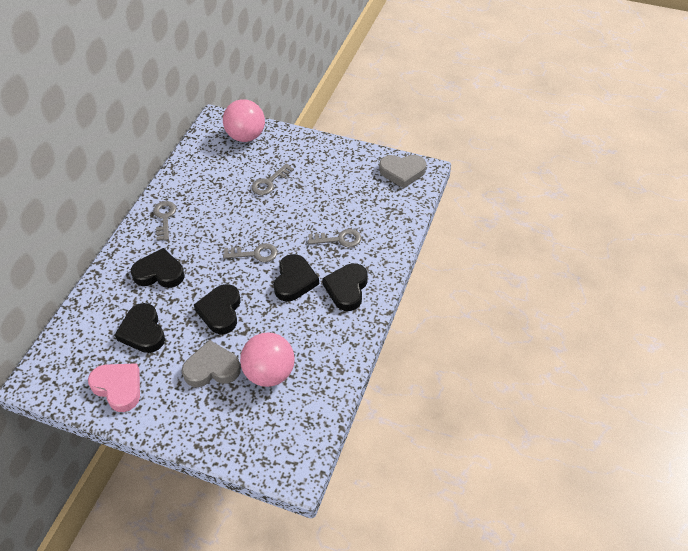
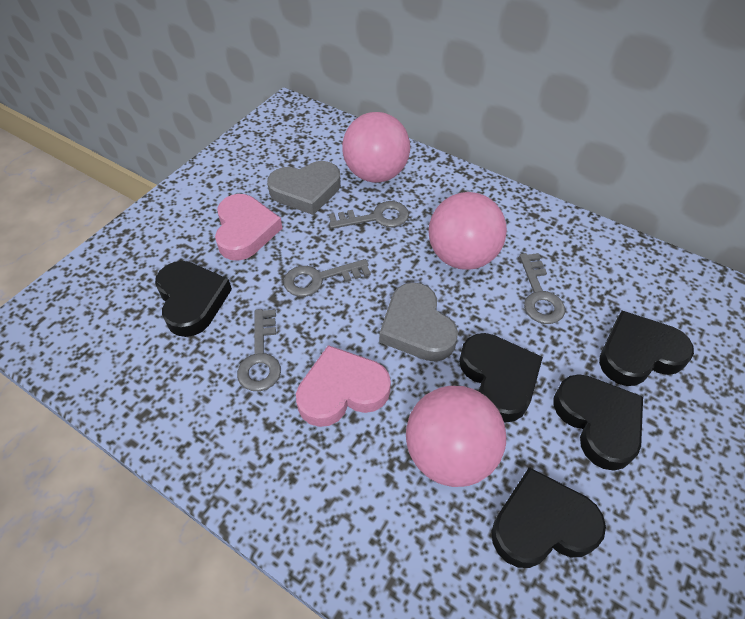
pink ball: 2 -> 3
pink heart: 1 -> 2

